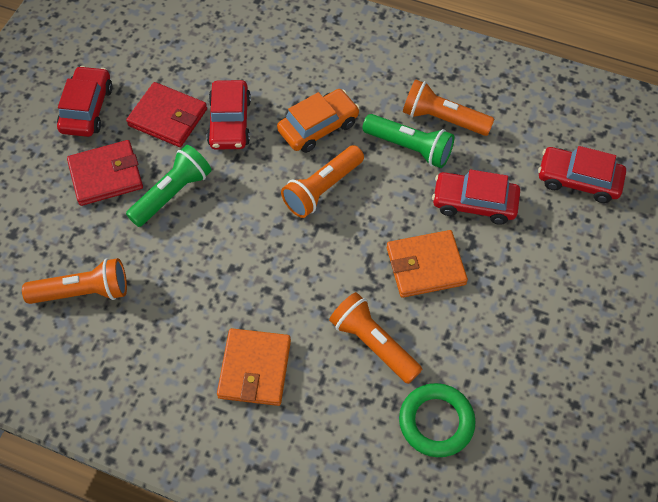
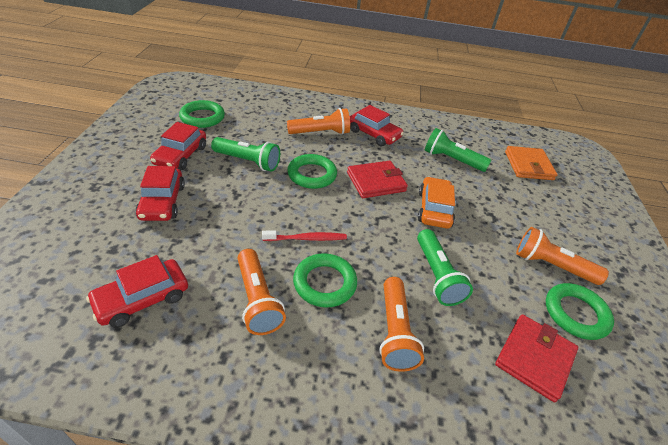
green flashlight: 2 -> 3
green ring: 1 -> 4
orange wallet: 2 -> 1
red toothbrush: 0 -> 1

